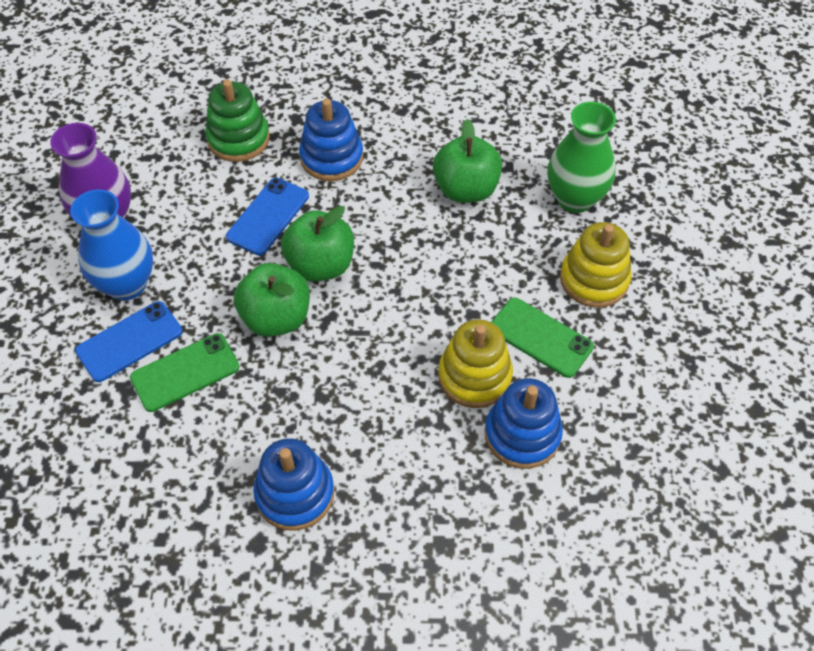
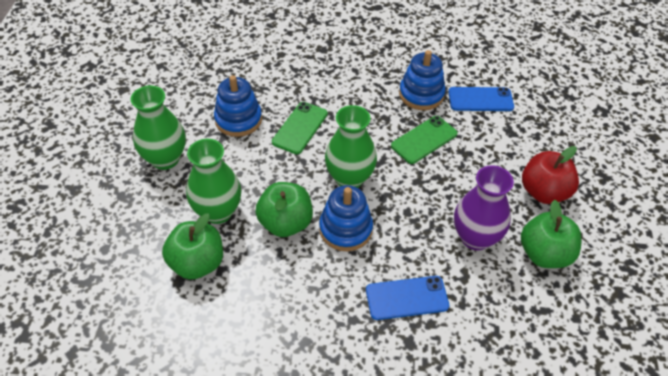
blue vase: 1 -> 0
green stacking toy: 1 -> 0
green vase: 1 -> 3
red apple: 0 -> 1
yellow stacking toy: 2 -> 0

